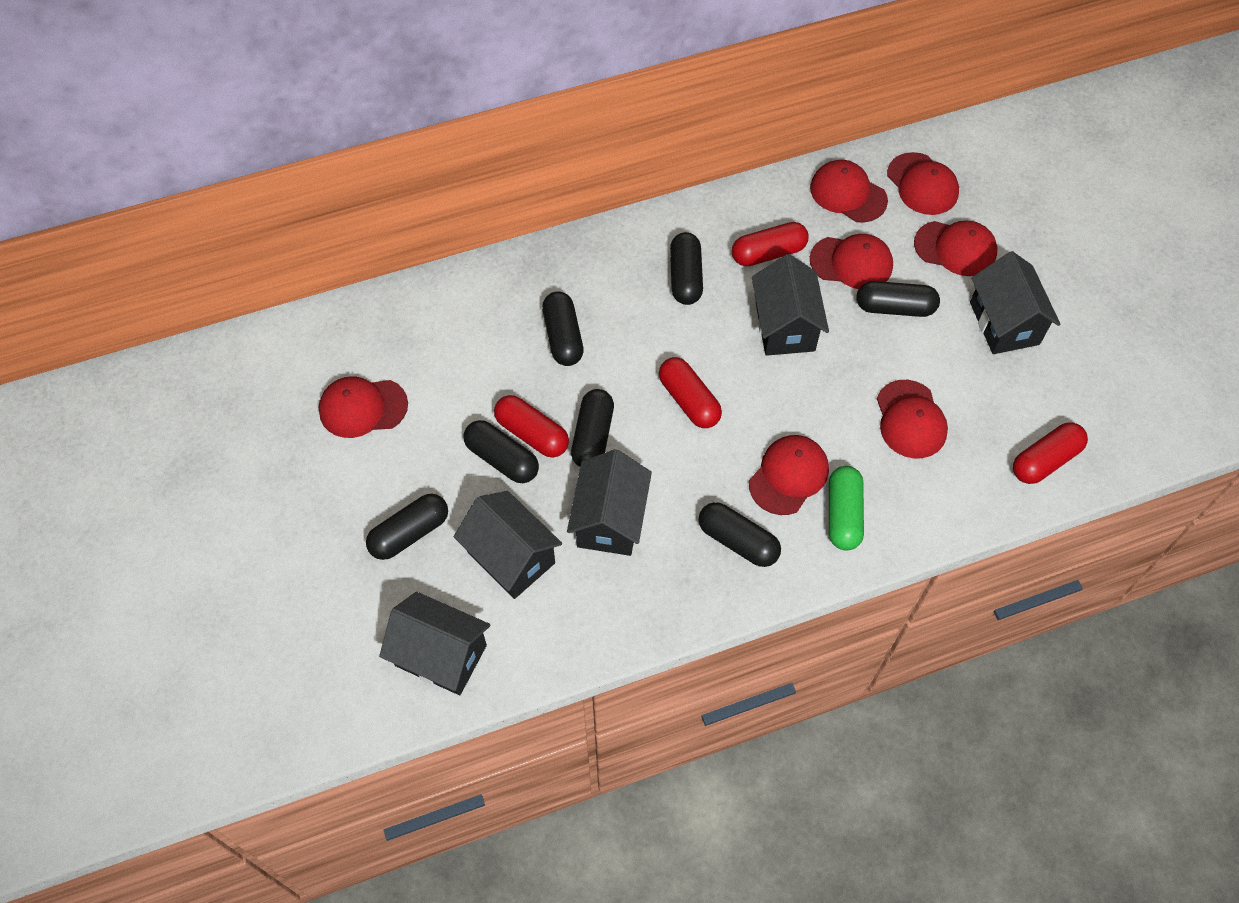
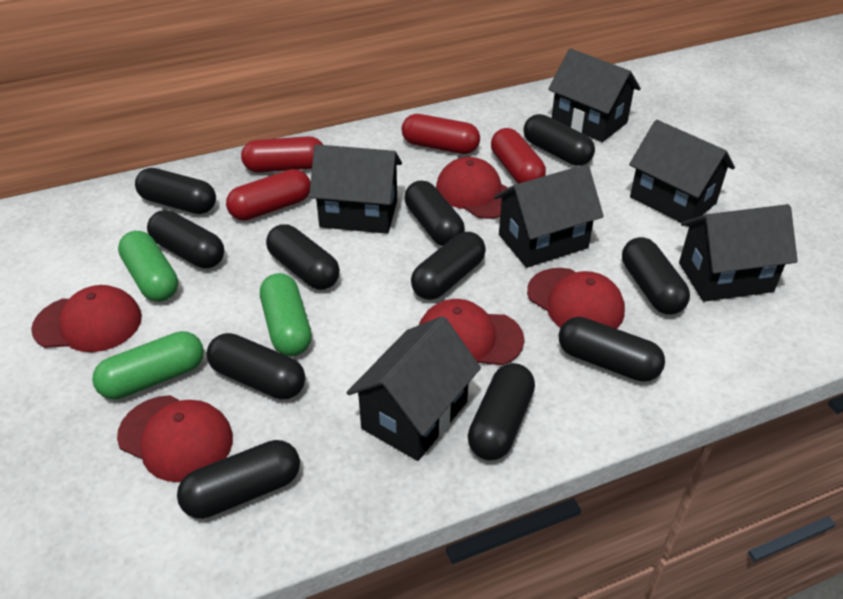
black capsule: 7 -> 11
black house: 5 -> 6
green capsule: 1 -> 3
red cap: 7 -> 5

